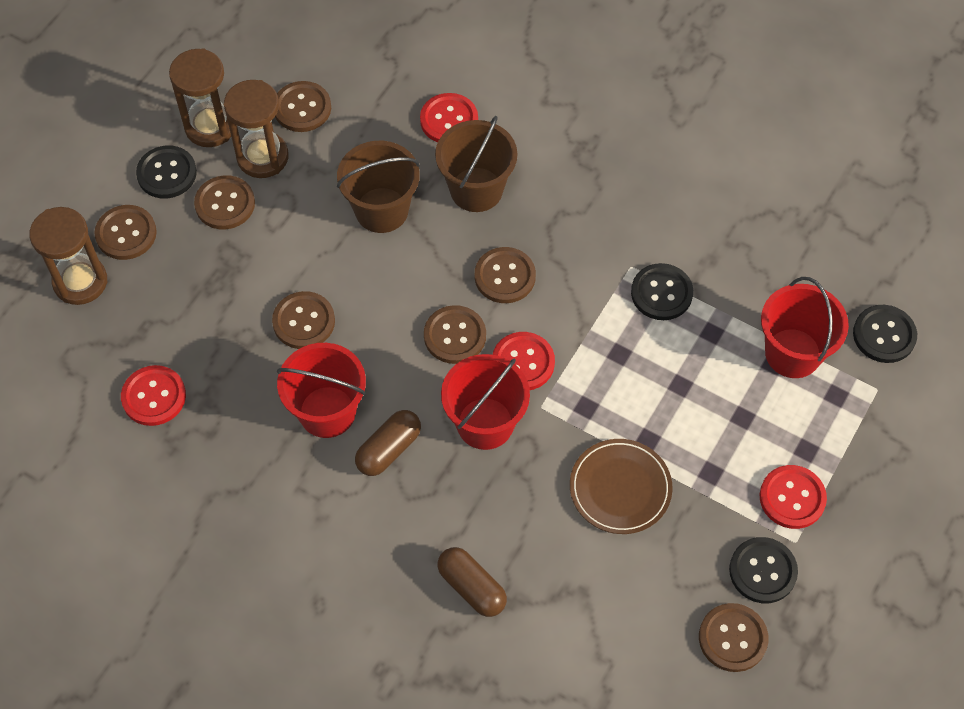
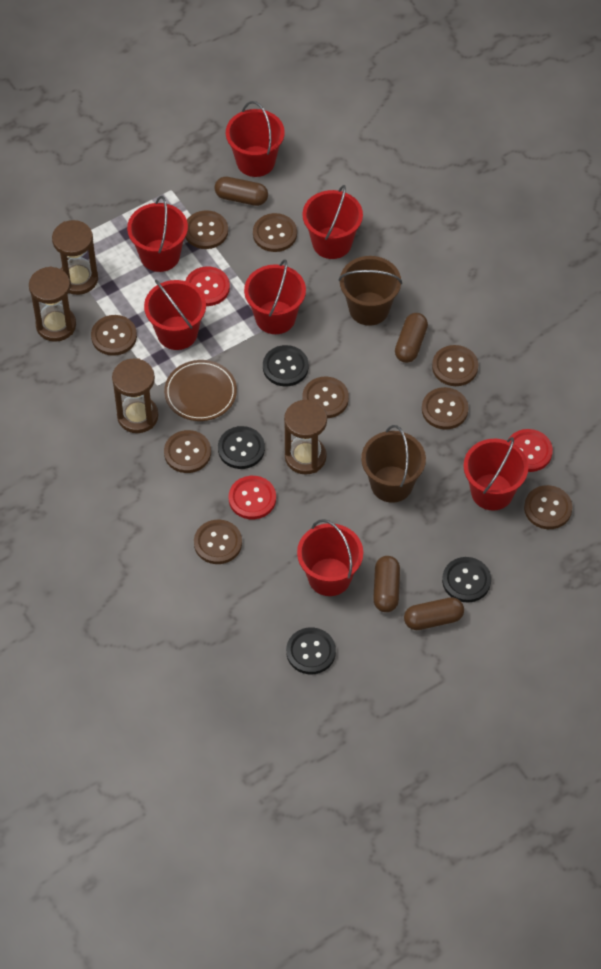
brown button: 7 -> 9
brown capsule: 2 -> 4
brown hourglass: 3 -> 4
red bucket: 3 -> 7
red button: 4 -> 3

